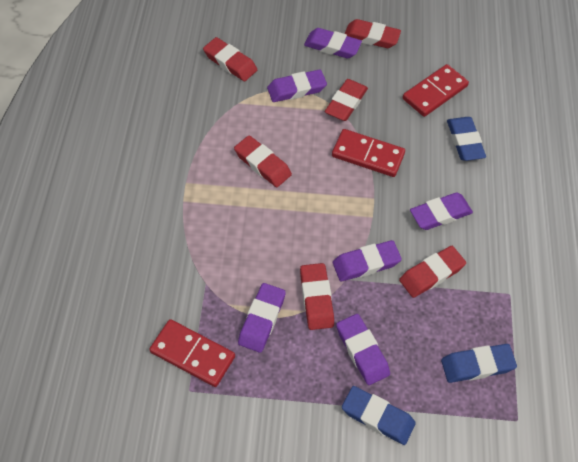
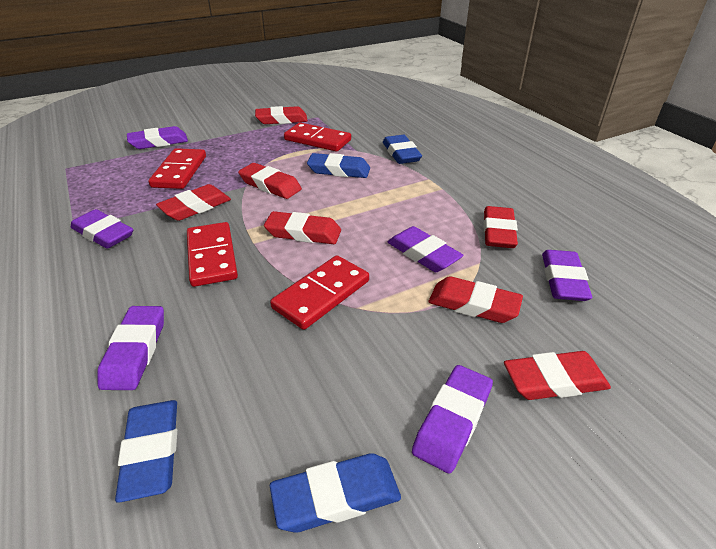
blue eraser: 3 -> 4
red domino: 3 -> 4
red eraser: 6 -> 7

